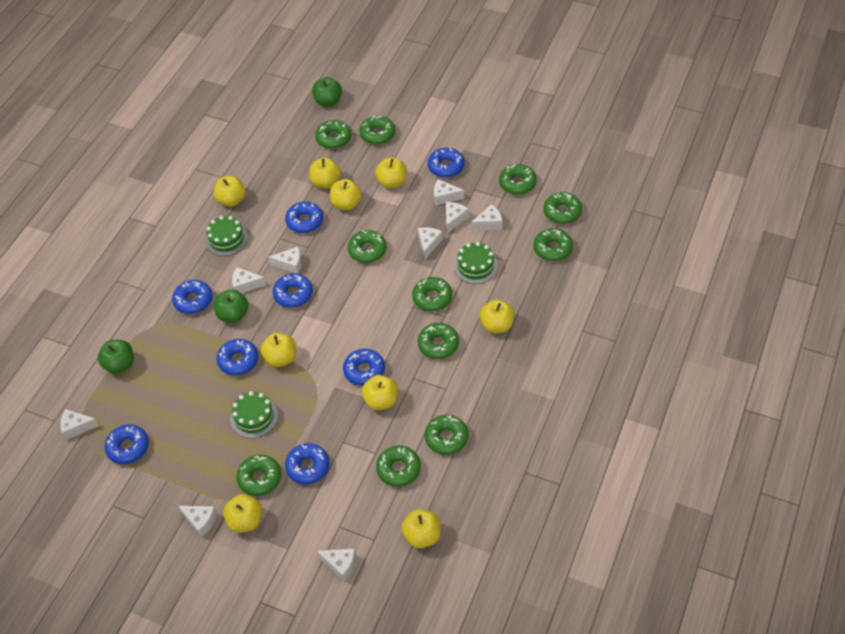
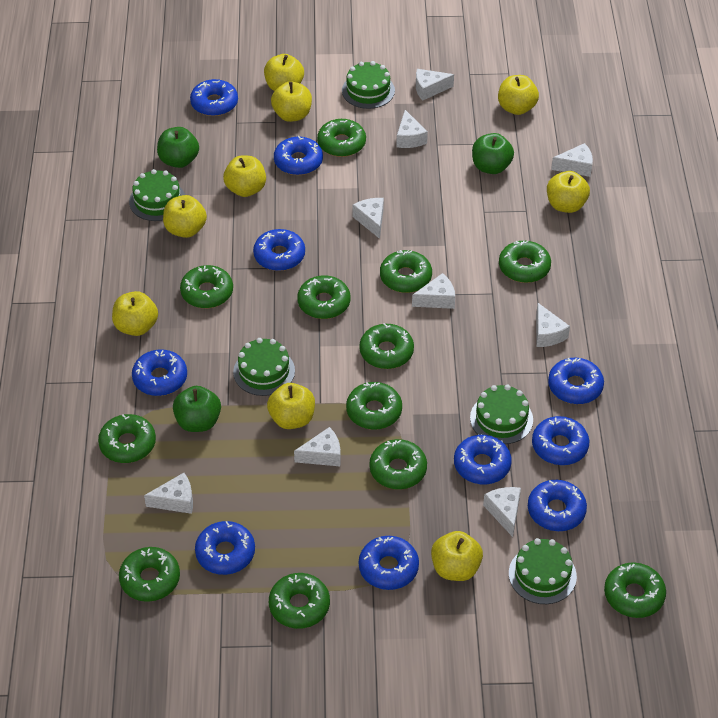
blue donut: 8 -> 10
green cake: 3 -> 5
green donut: 11 -> 12

